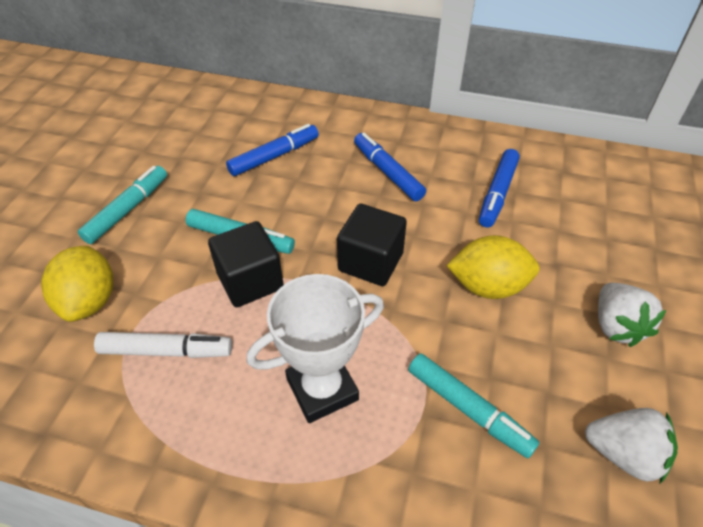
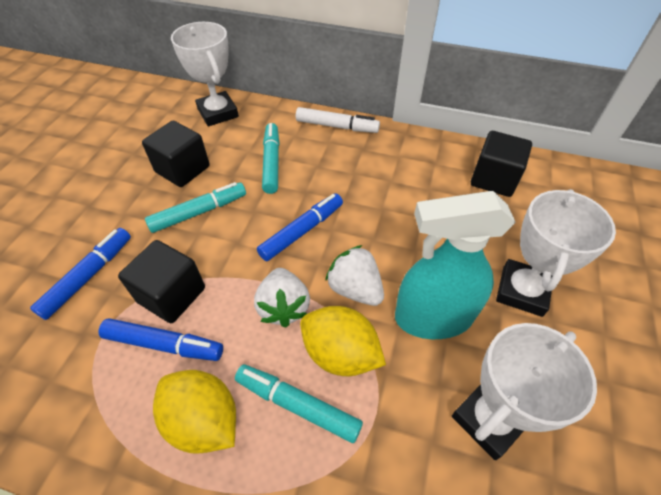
black cube: 2 -> 3
turquoise spray bottle: 0 -> 1
white trophy: 1 -> 3

